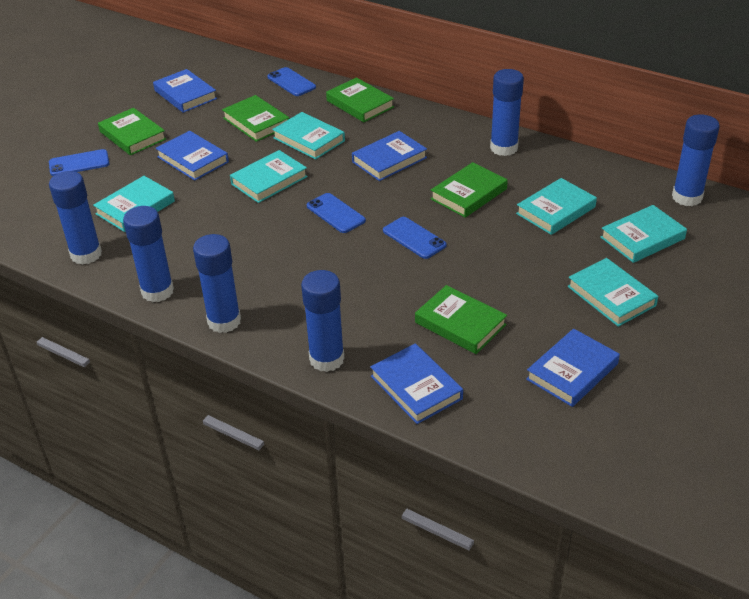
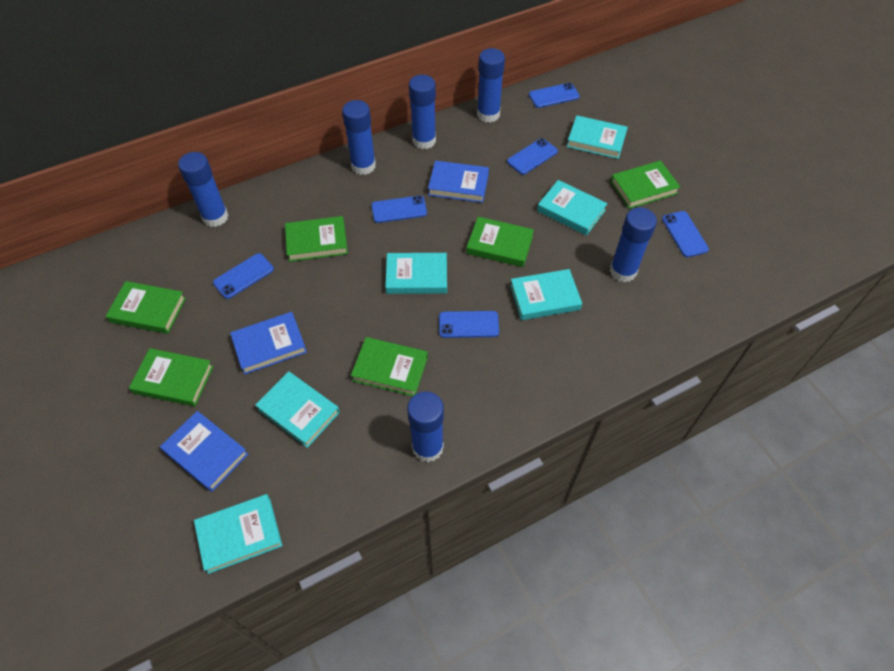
blue book: 5 -> 3
blue phone: 4 -> 6
green book: 5 -> 6

